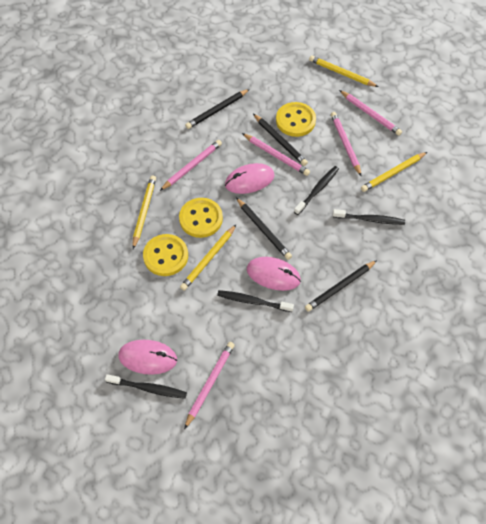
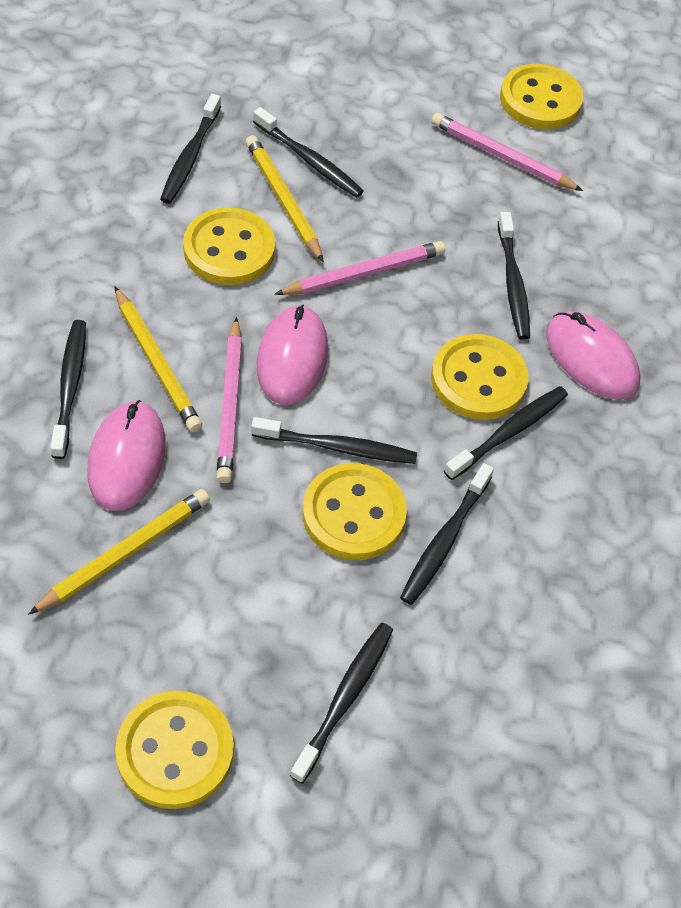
black pencil: 4 -> 0
black toothbrush: 4 -> 8
pink pencil: 5 -> 3
yellow button: 3 -> 5
yellow pencil: 4 -> 3

